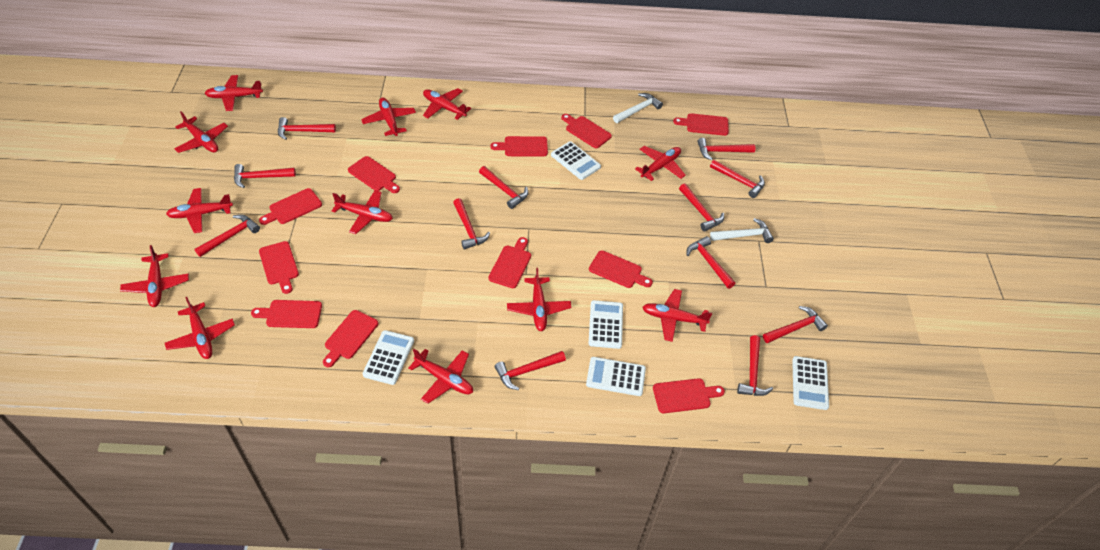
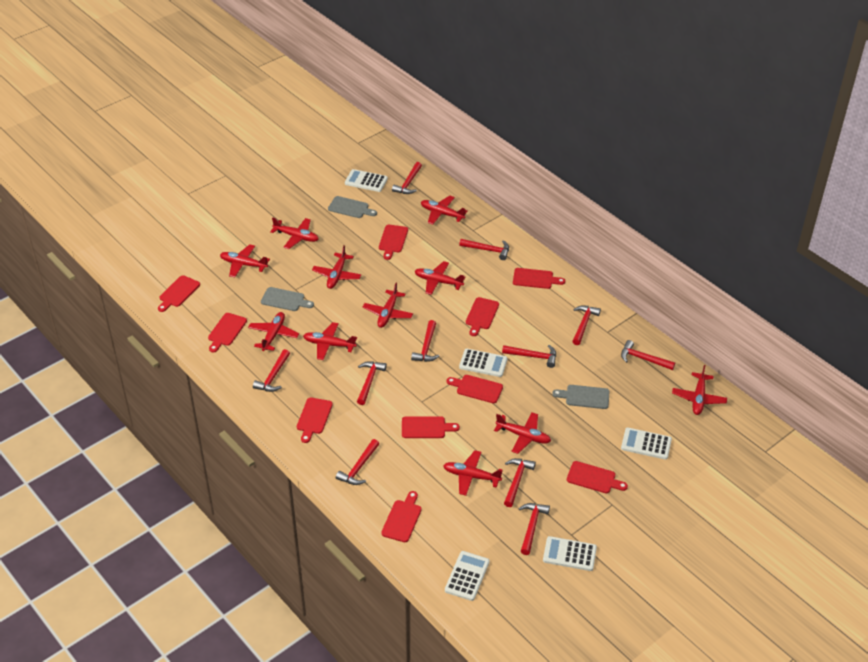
grey cutting board: 0 -> 3
red cutting board: 11 -> 10
red hammer: 12 -> 11
red plane: 12 -> 11
white hammer: 2 -> 0

